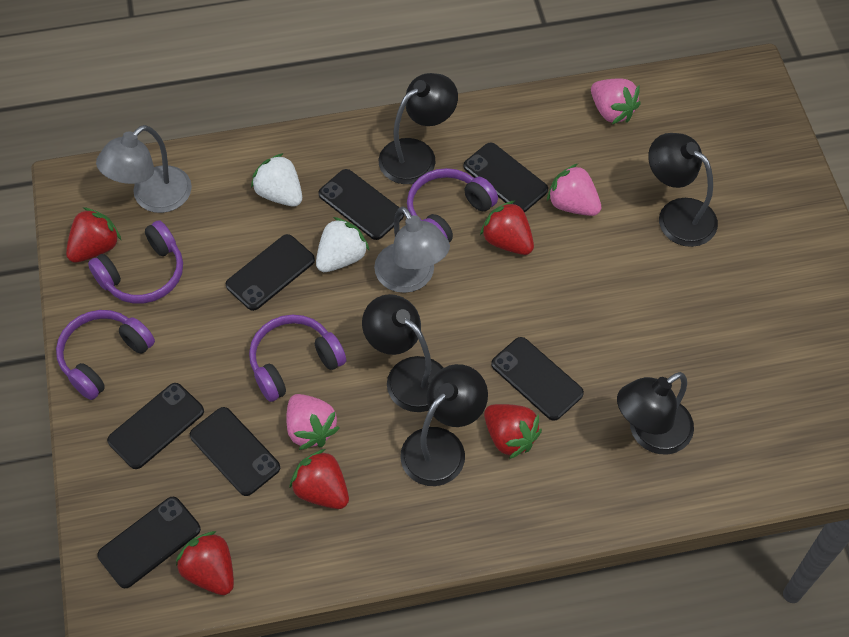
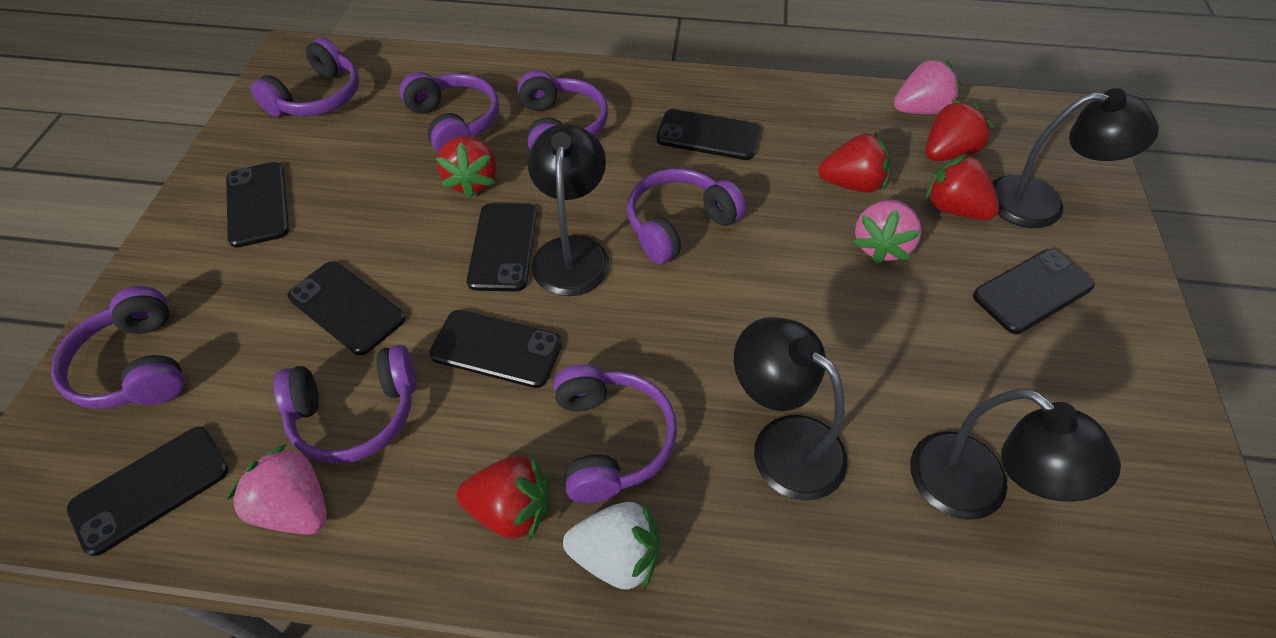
black lamp: 5 -> 4
grey lamp: 2 -> 0
purple headphones: 4 -> 7
white strawberry: 2 -> 1

